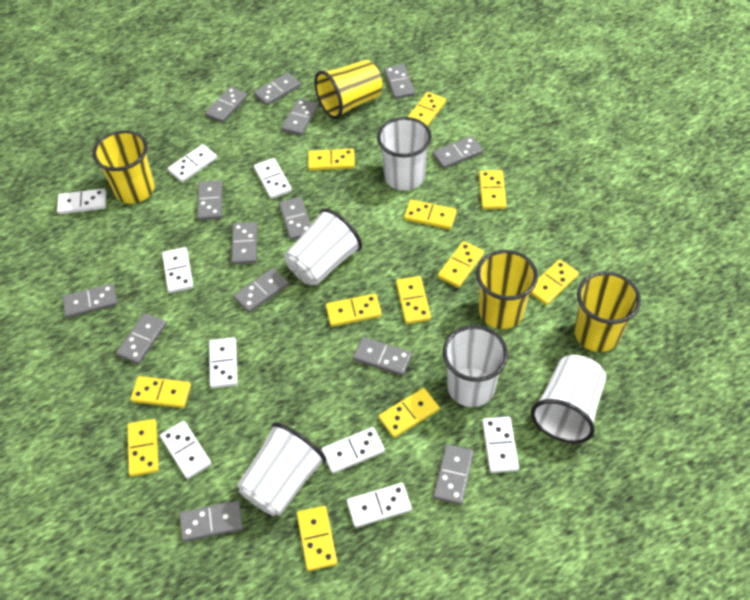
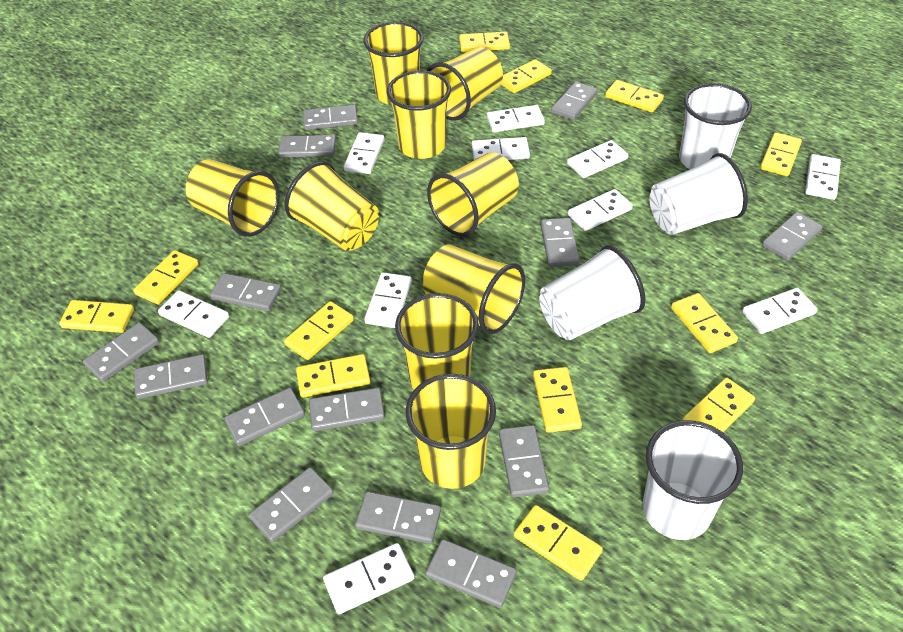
white cup: 5 -> 4
white domino: 9 -> 10
yellow cup: 4 -> 9

